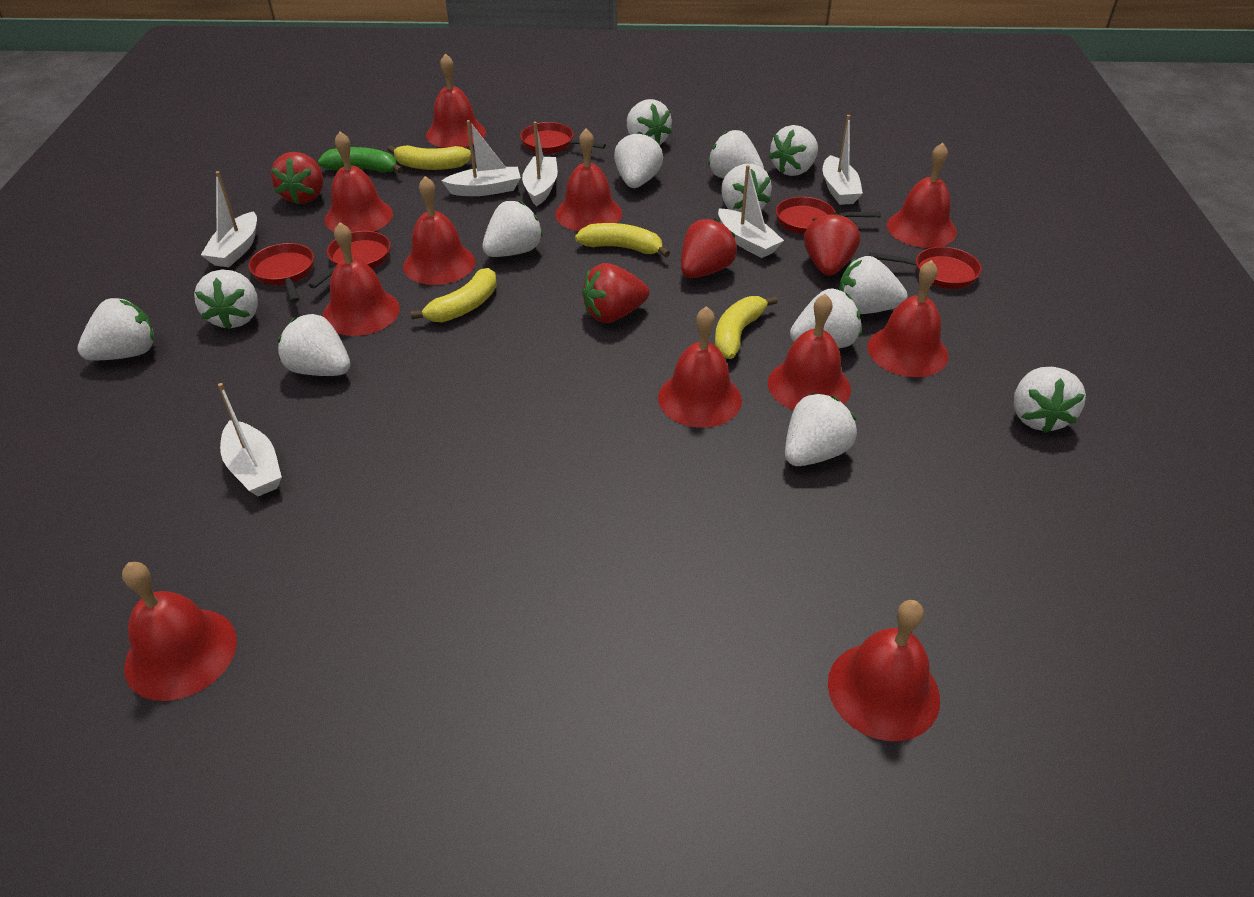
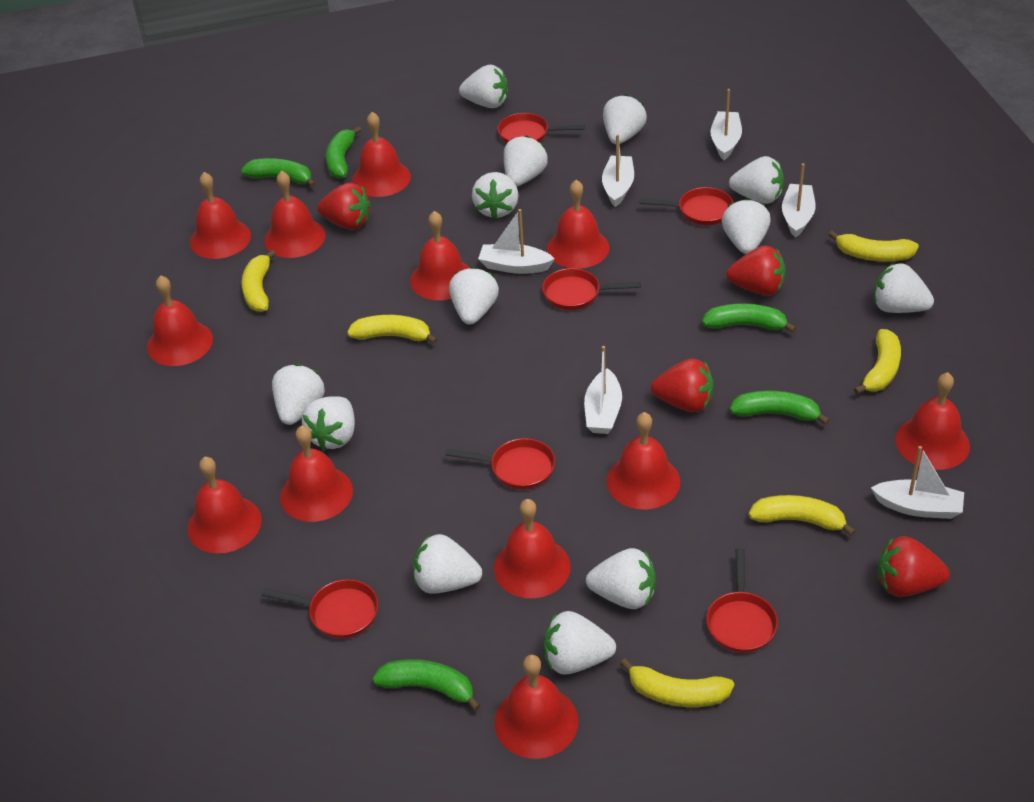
green banana: 1 -> 5
red bell: 11 -> 12
red pan: 5 -> 6
yellow banana: 4 -> 6

